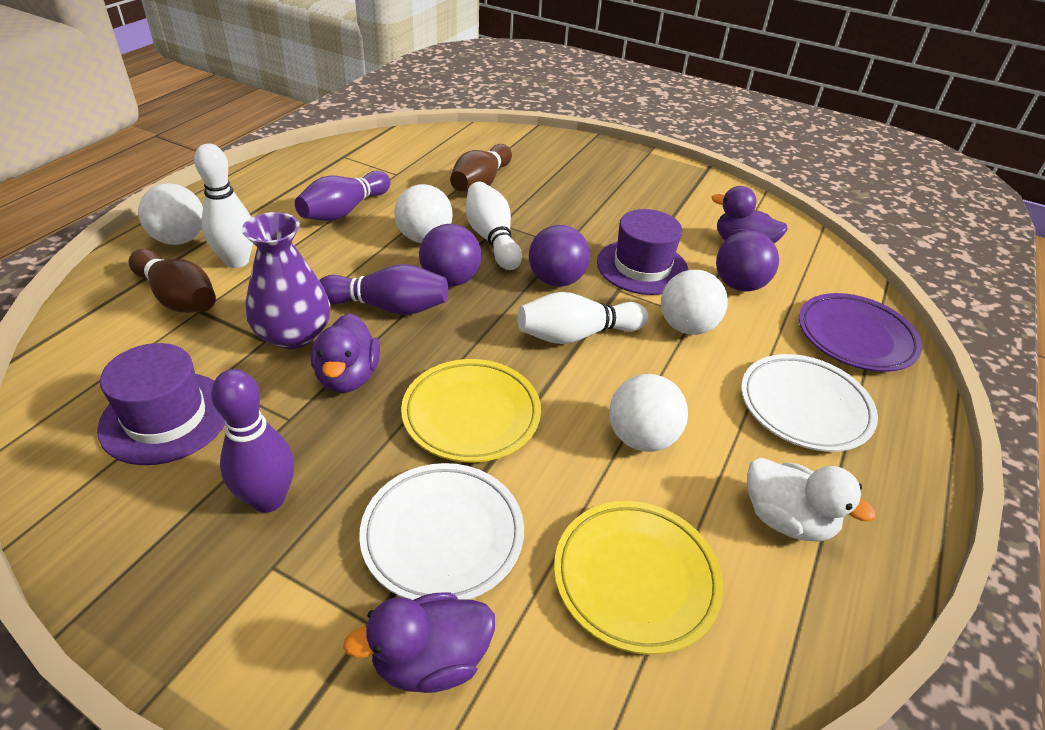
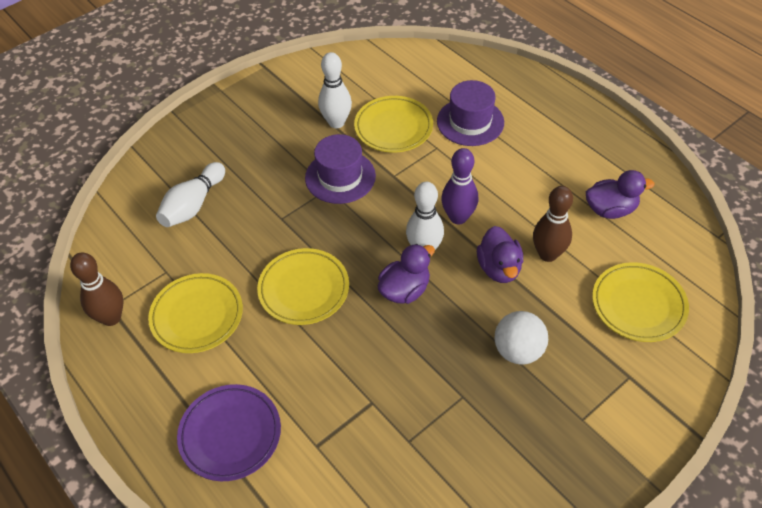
purple ball: 3 -> 0
purple bowling pin: 3 -> 1
purple vase: 1 -> 0
white ball: 4 -> 1
white duck: 1 -> 0
white plate: 2 -> 0
yellow plate: 2 -> 4

